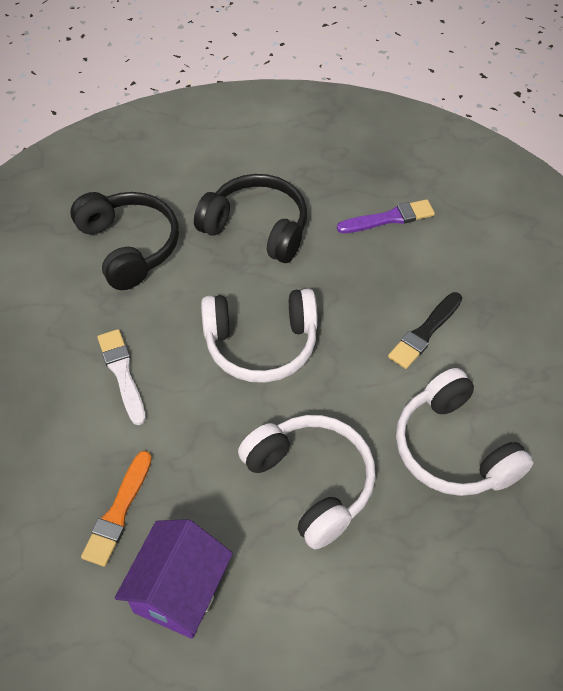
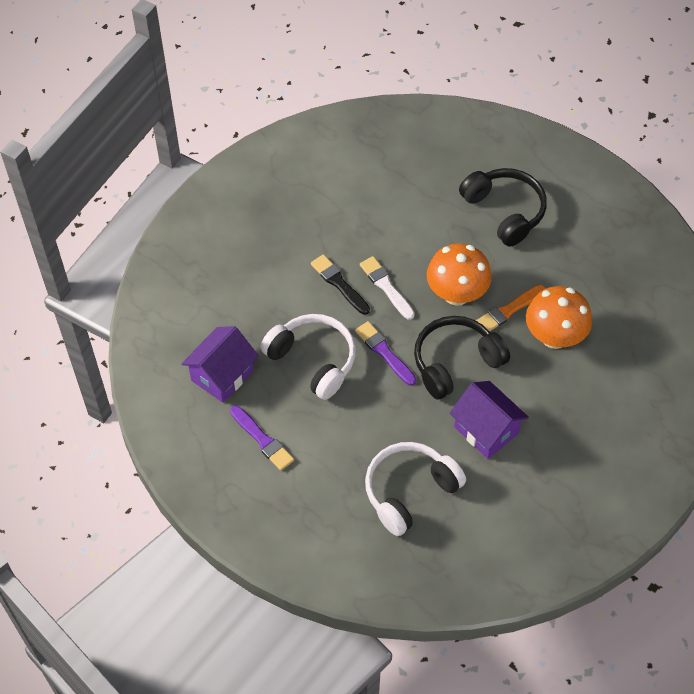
orange mushroom: 0 -> 2
purple brush: 1 -> 2
purple house: 1 -> 2
white headphones: 3 -> 2

